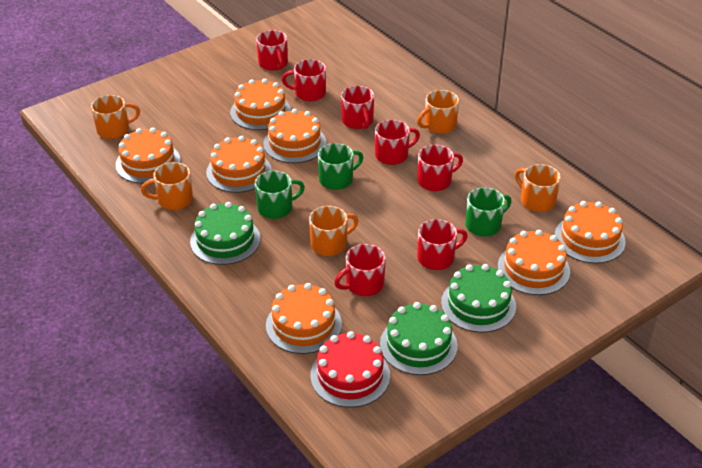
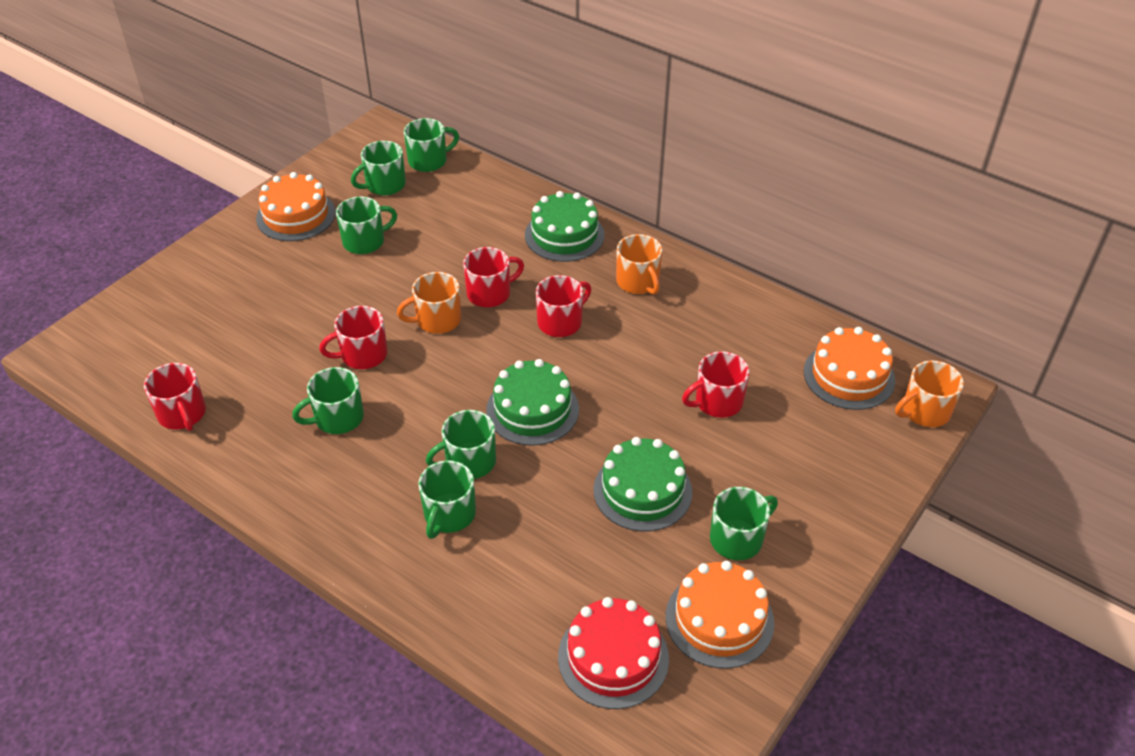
green mug: 3 -> 7
orange cake: 7 -> 3
orange mug: 5 -> 3
red mug: 7 -> 5

